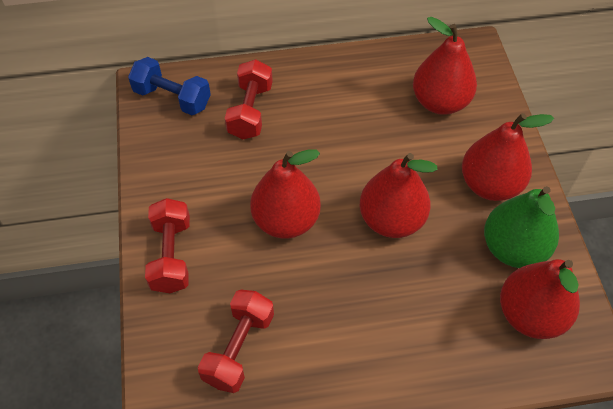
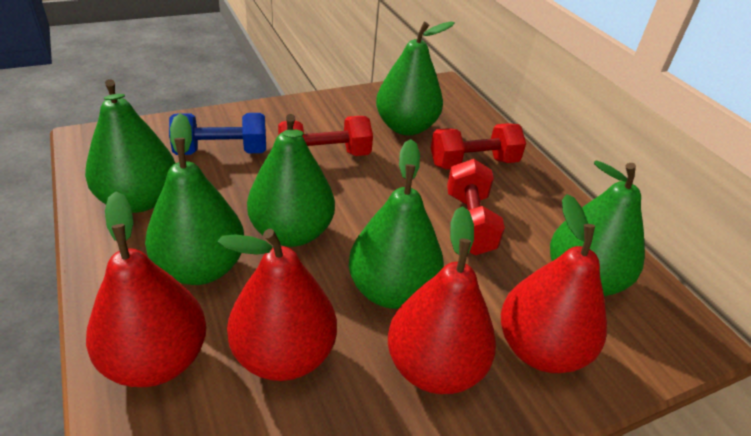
green pear: 1 -> 6
red pear: 5 -> 4

